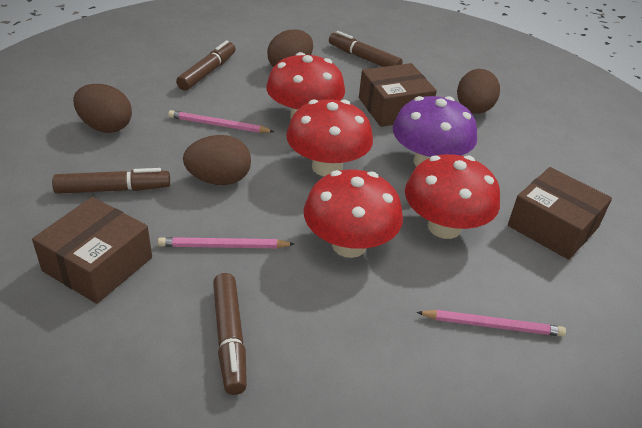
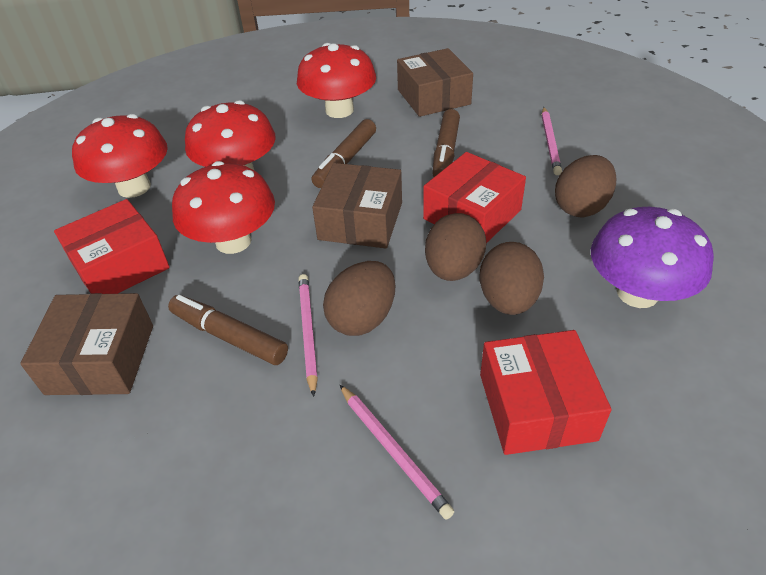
brown marker: 4 -> 3
red box: 0 -> 3

